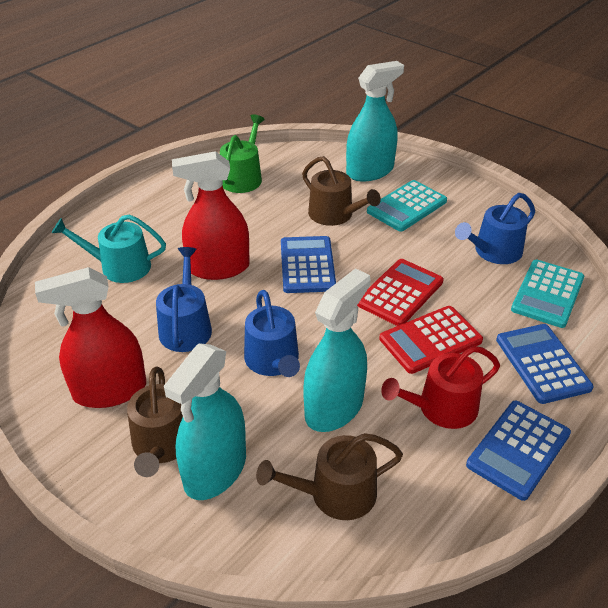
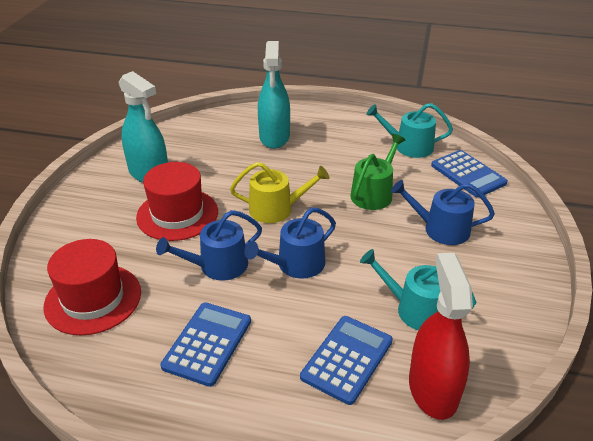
brown watering can: 3 -> 0
red calculator: 2 -> 0
red hat: 0 -> 2
red spray bottle: 2 -> 1
red watering can: 1 -> 0
turquoise calculator: 2 -> 0
turquoise spray bottle: 3 -> 2
turquoise watering can: 1 -> 2
yellow watering can: 0 -> 1

